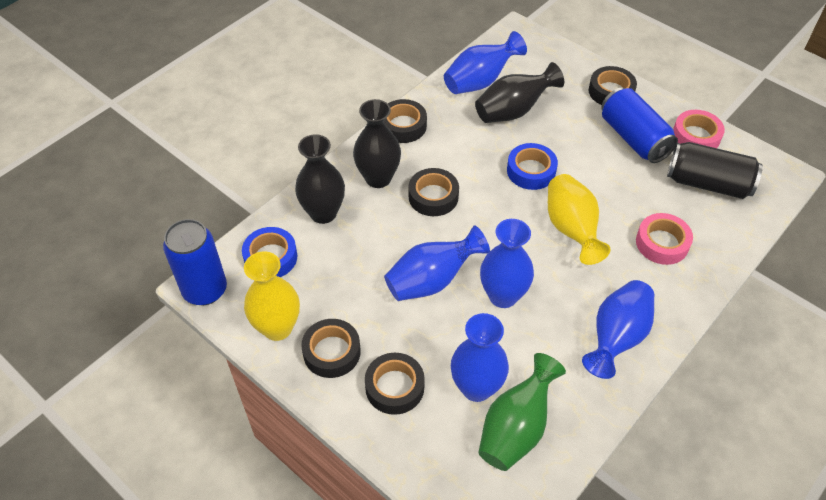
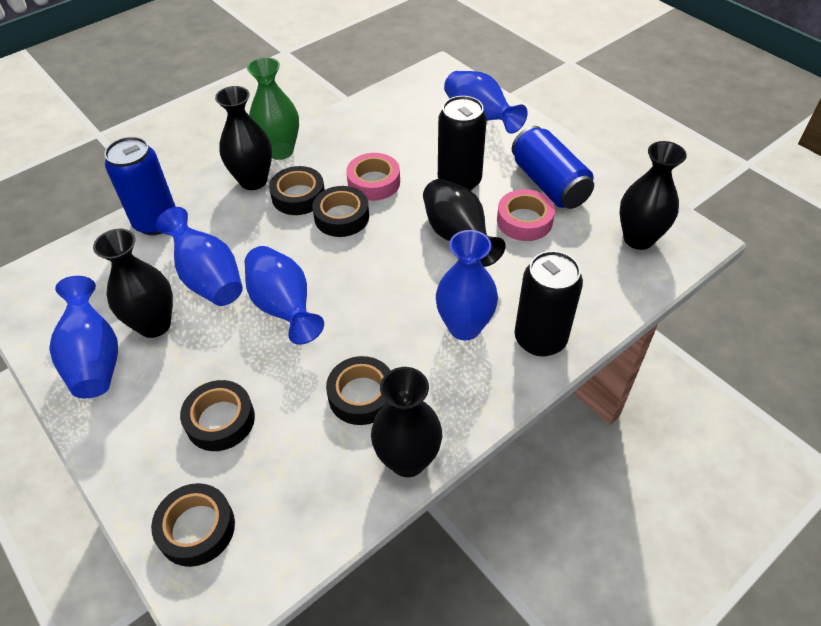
black can: 1 -> 2
black vase: 3 -> 5
blue tape: 2 -> 0
yellow vase: 2 -> 0

